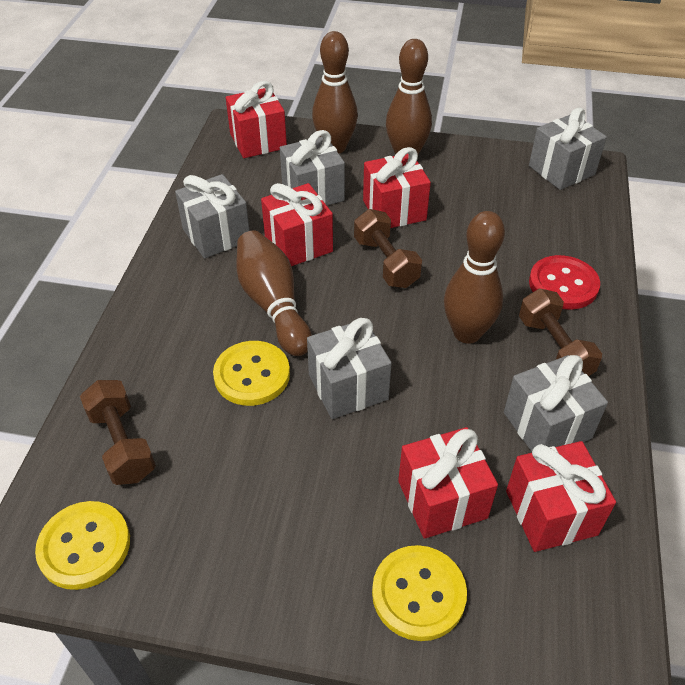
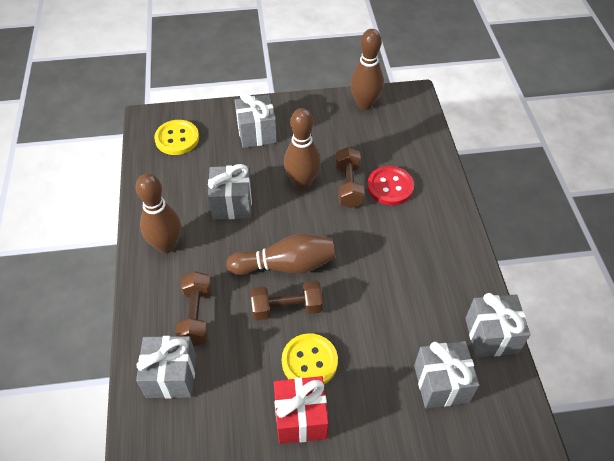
red gift: 5 -> 1
yellow button: 3 -> 2

